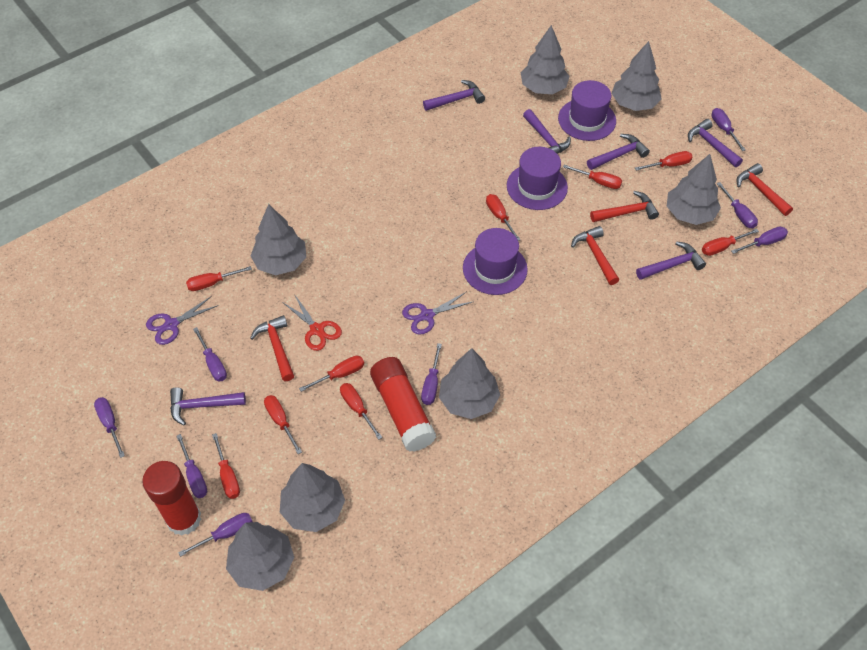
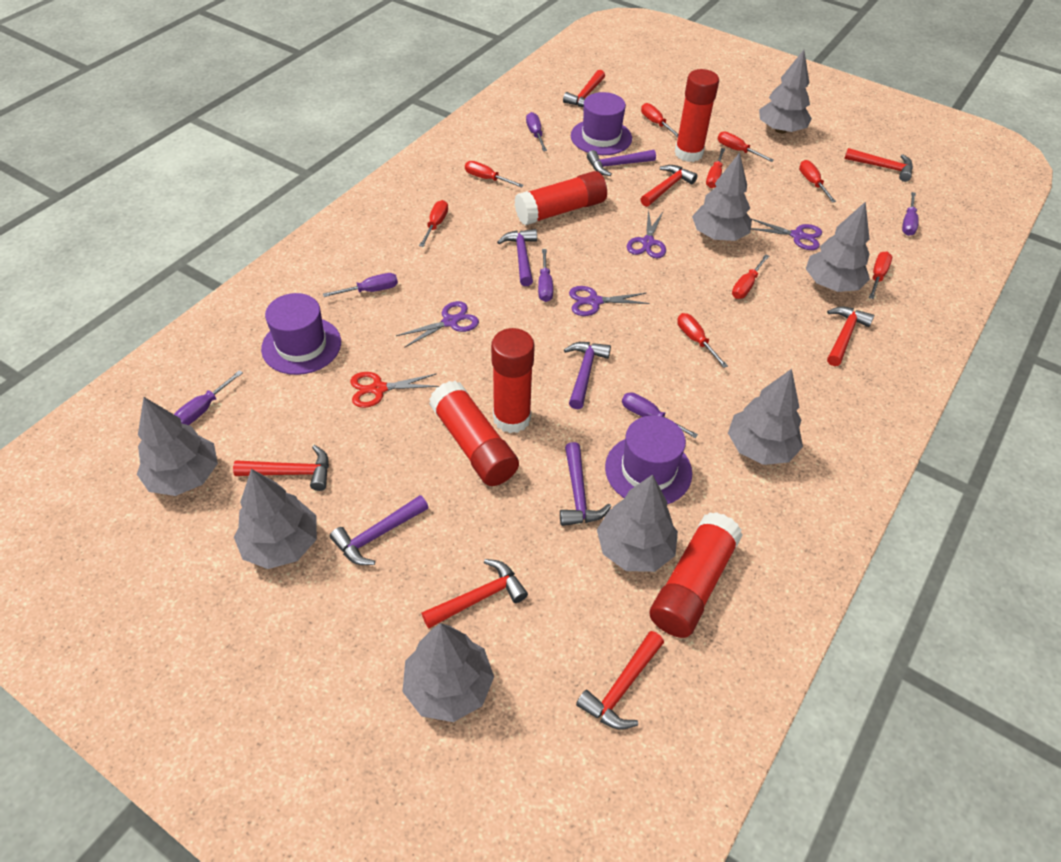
grey tree: 7 -> 8
purple hammer: 6 -> 5
purple scissors: 2 -> 4
purple screwdriver: 8 -> 6
red glue stick: 2 -> 5
red hammer: 4 -> 7

